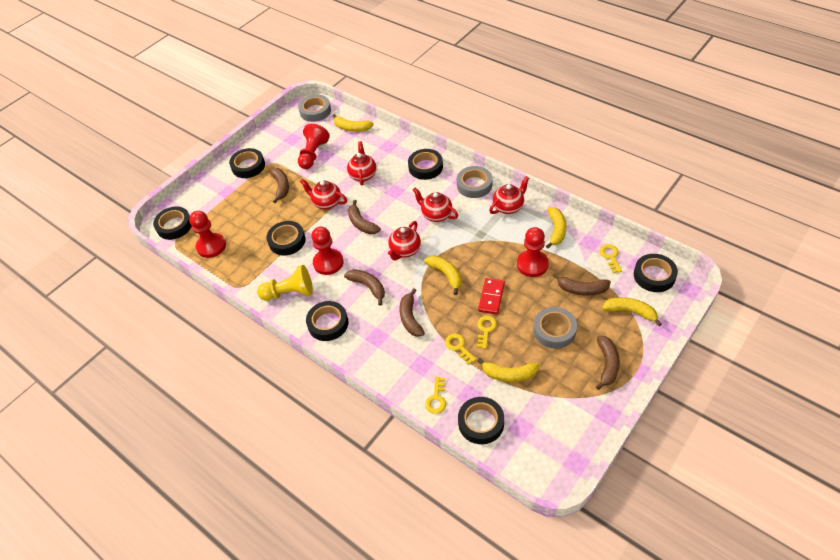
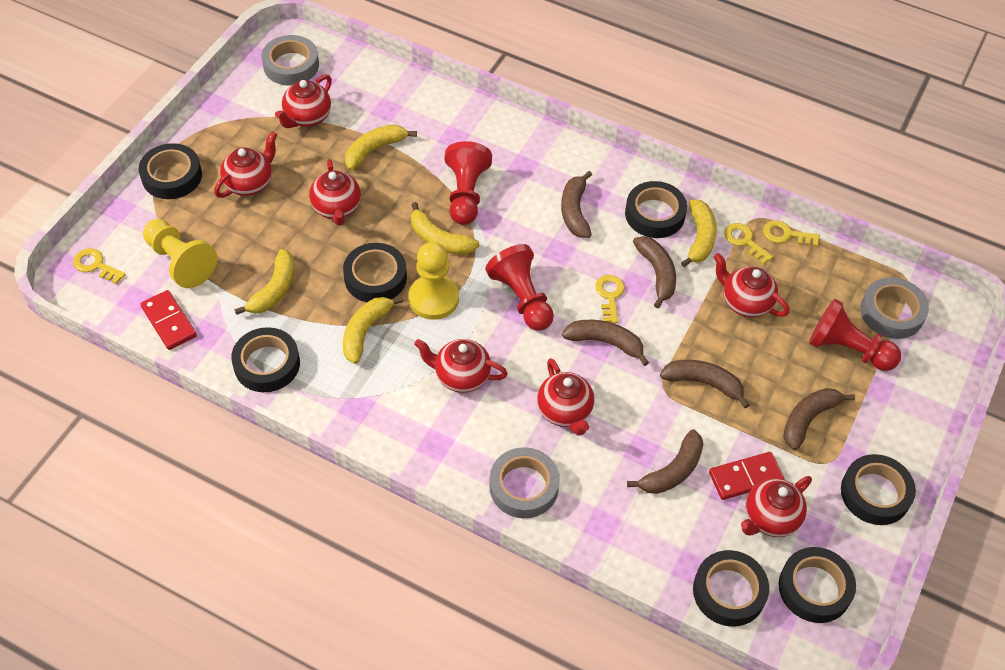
red domino: 1 -> 2
red pawn: 4 -> 3
red teapot: 5 -> 7
yellow pawn: 1 -> 2

